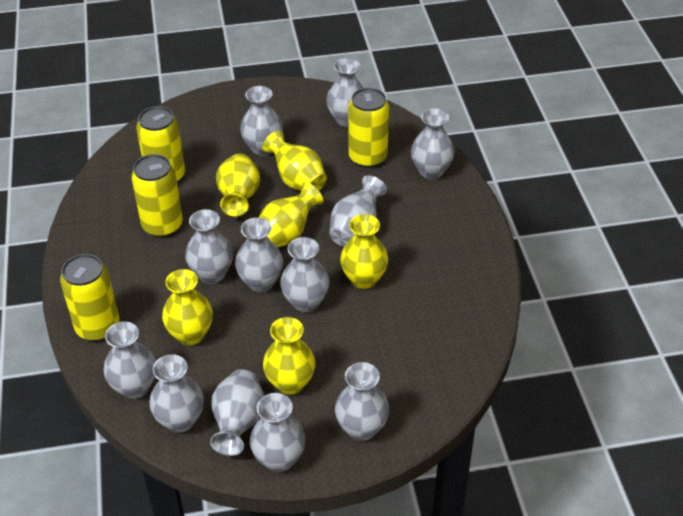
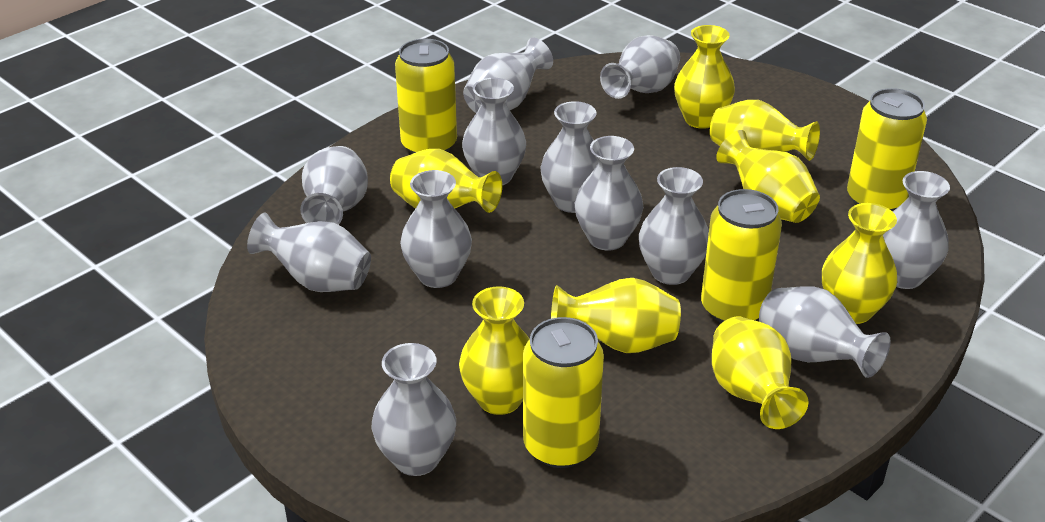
yellow vase: 6 -> 8

